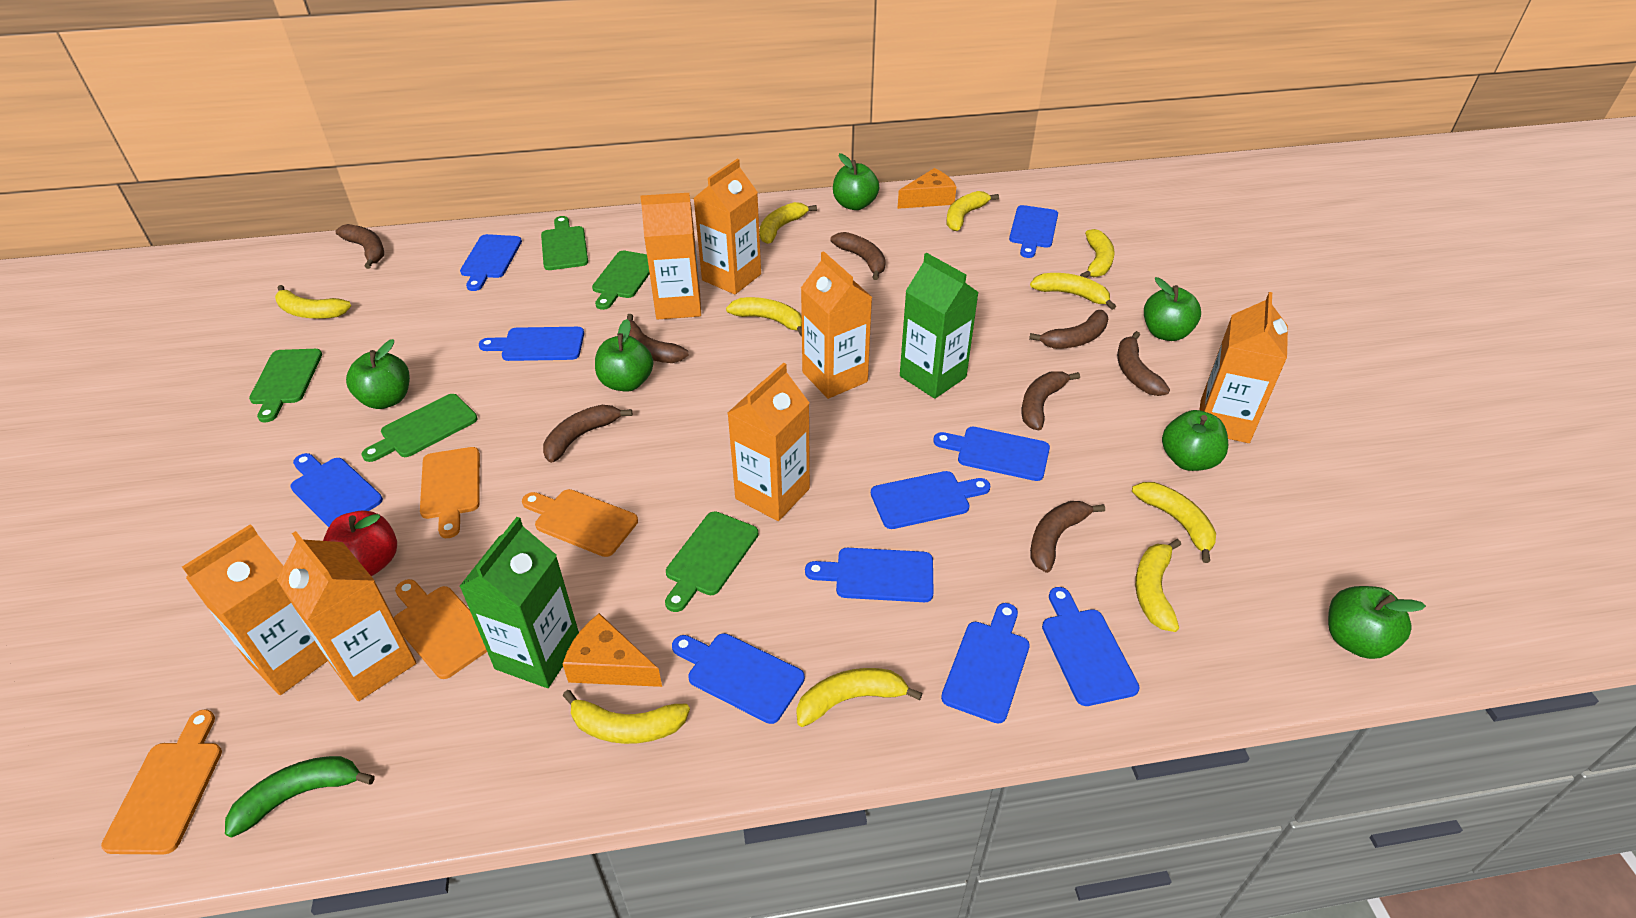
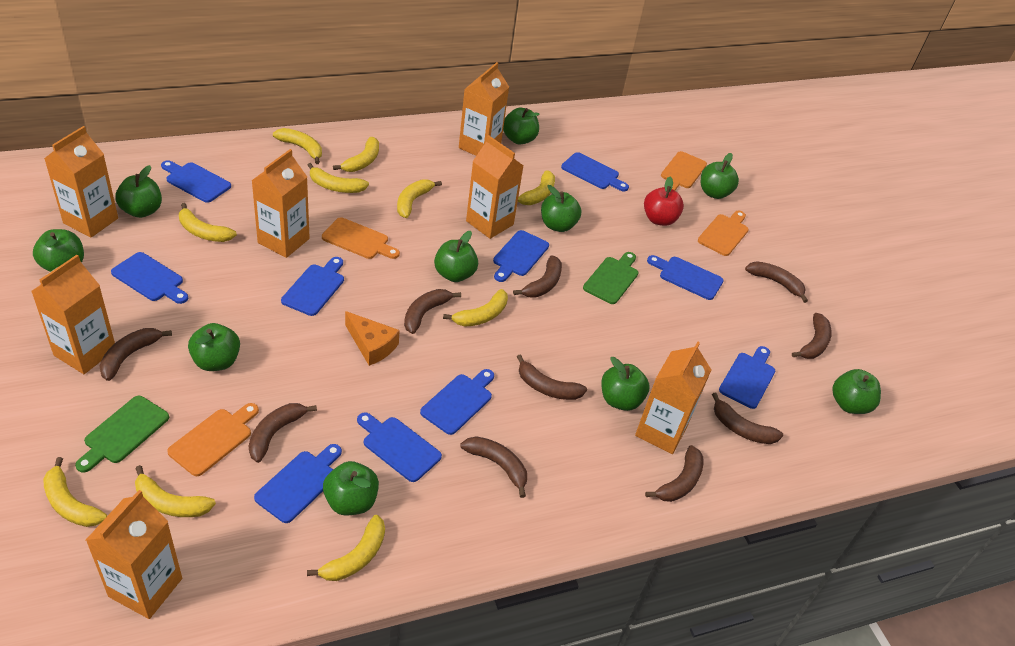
brown banana: 8 -> 10
green apple: 6 -> 10
green banana: 1 -> 0
green carton: 2 -> 0
green cutting board: 5 -> 2
orange cheese: 2 -> 1

